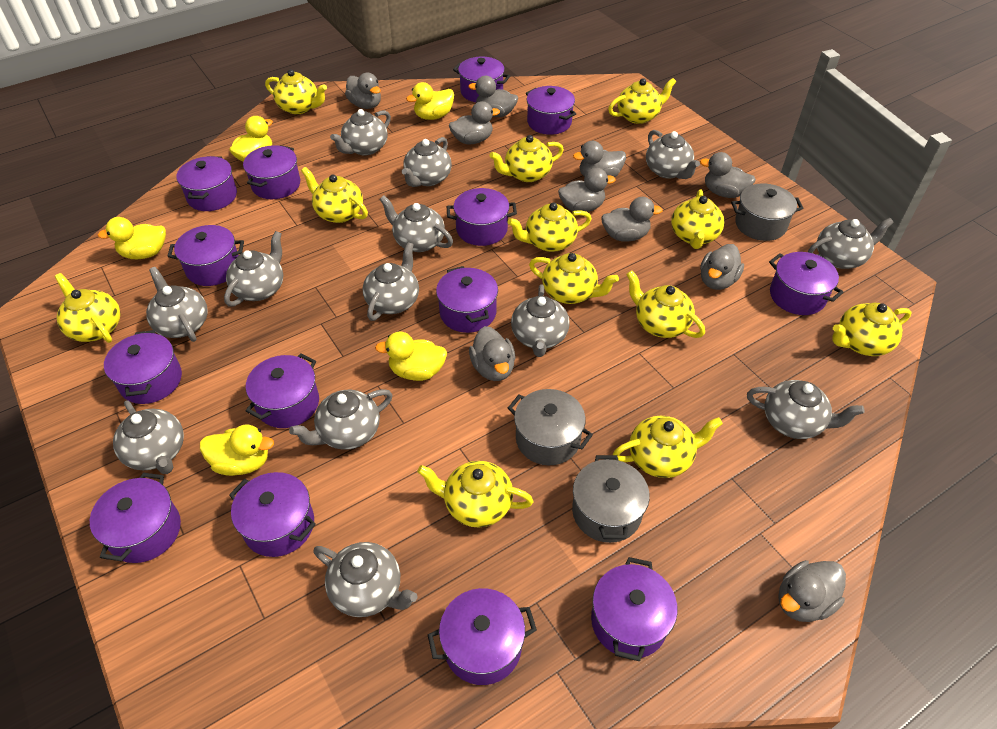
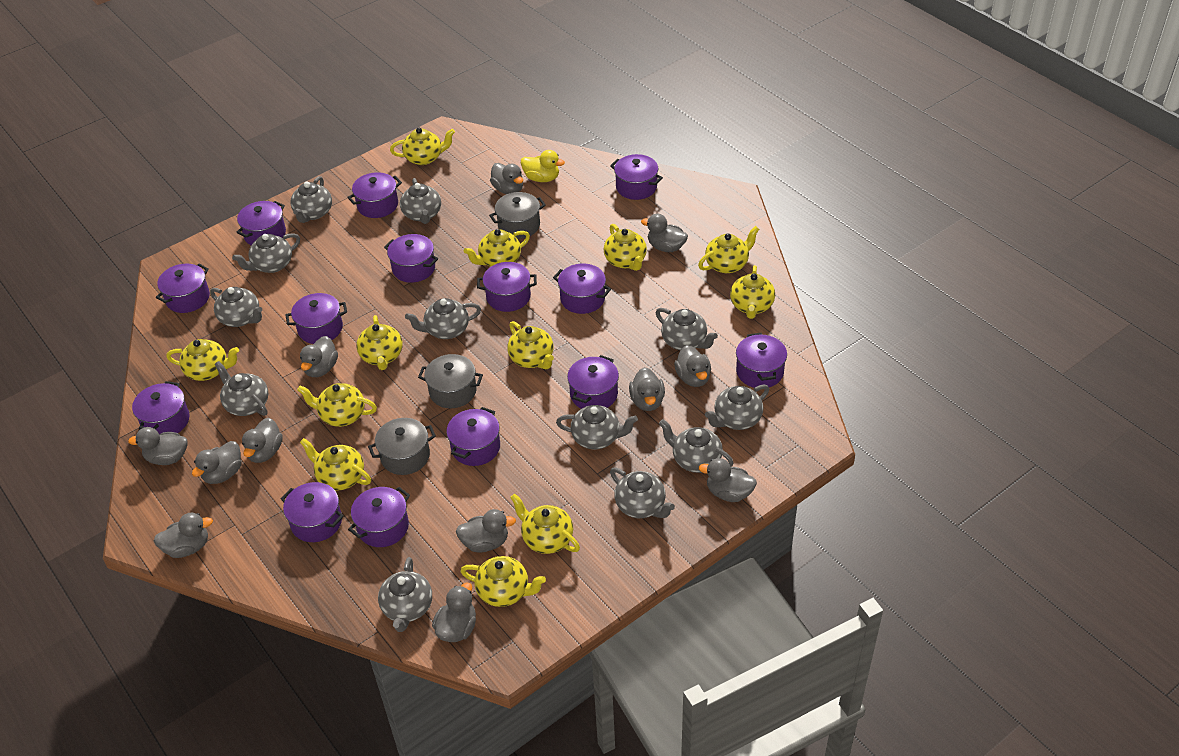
grey duck: 10 -> 12
grey teapot: 13 -> 12
yellow duck: 5 -> 1

